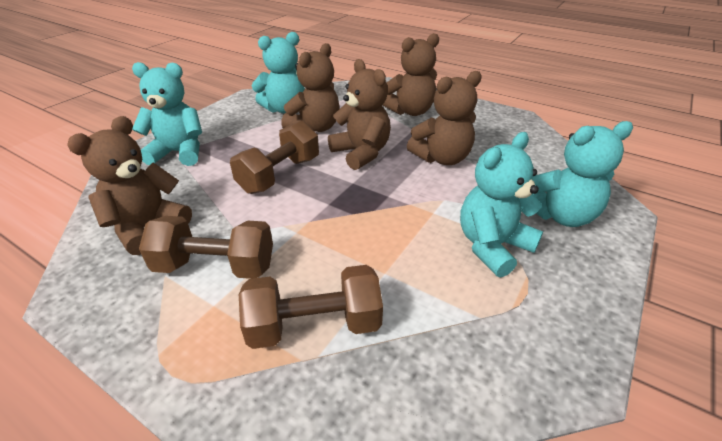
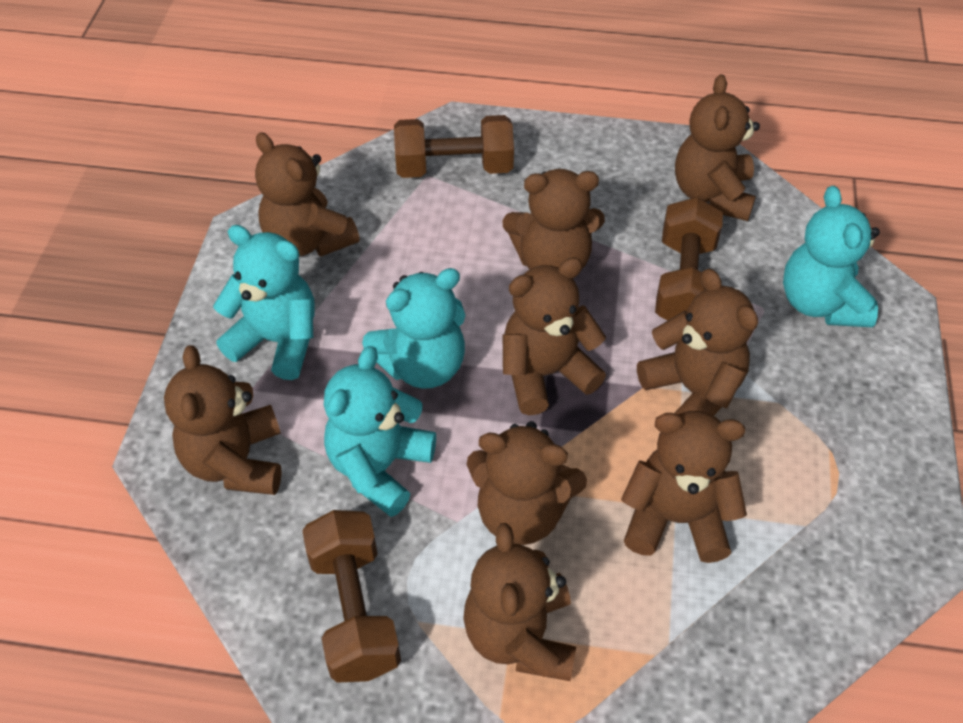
brown teddy bear: 5 -> 9

